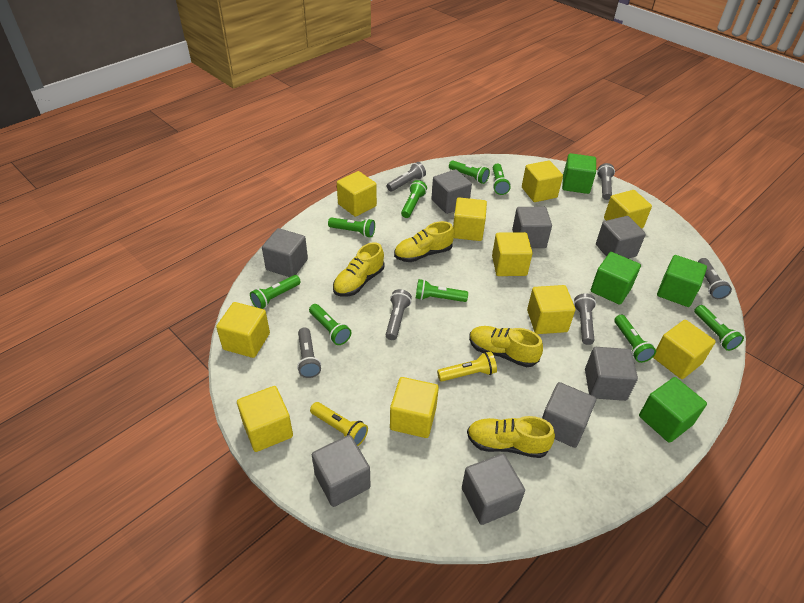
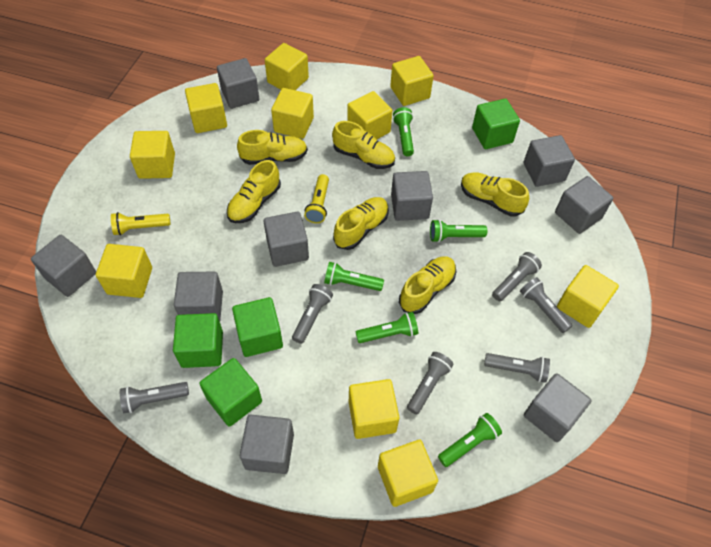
green flashlight: 9 -> 5
grey cube: 8 -> 9
yellow shoe: 4 -> 6

